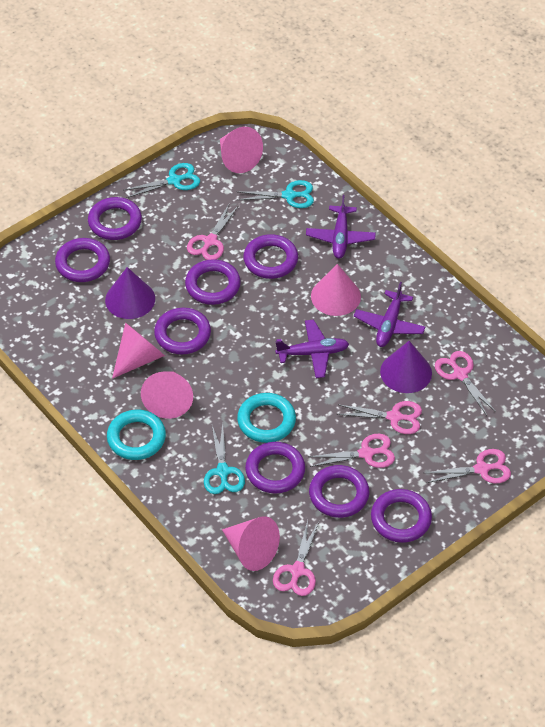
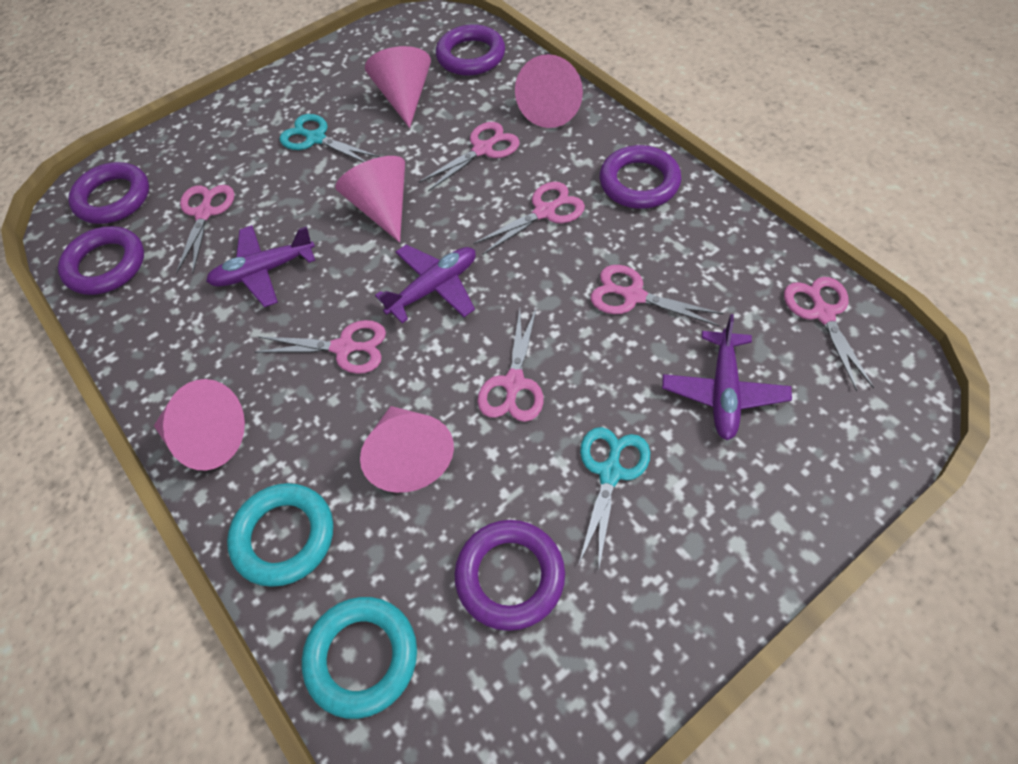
pink scissors: 6 -> 7
purple cone: 2 -> 0
purple ring: 8 -> 5
turquoise scissors: 3 -> 2

